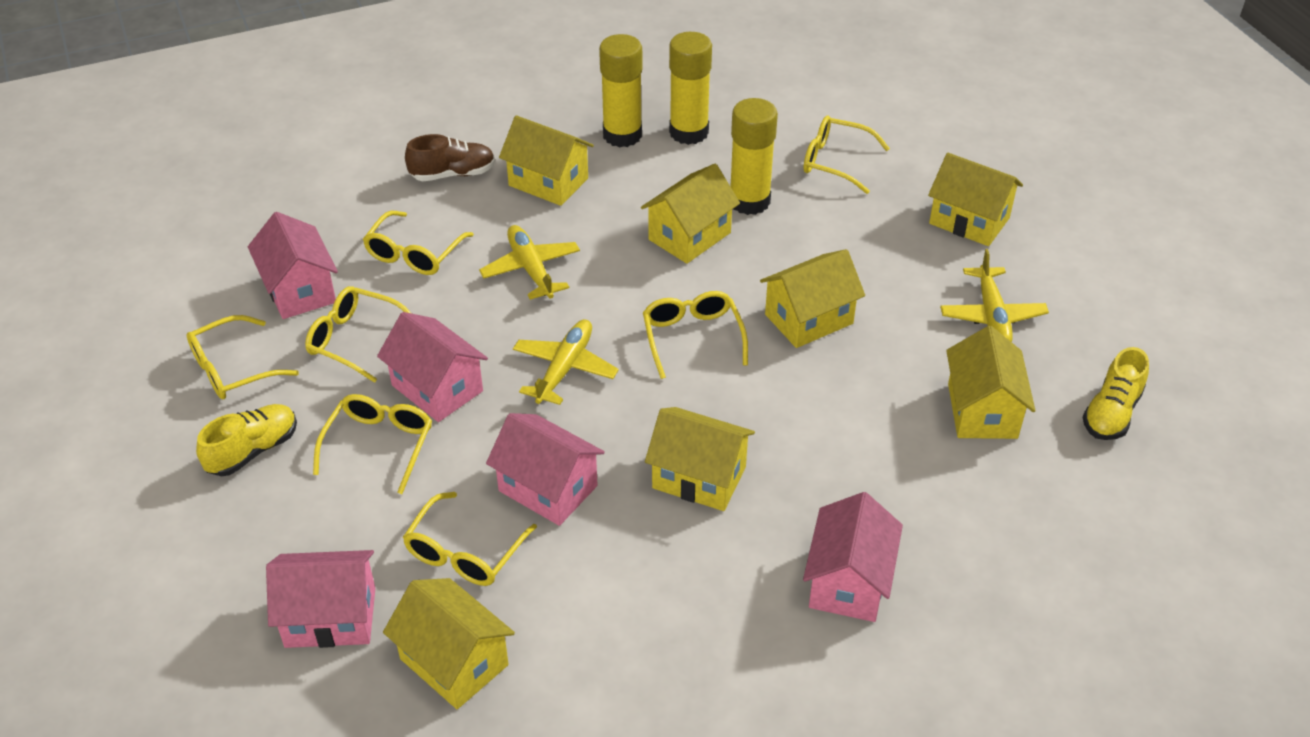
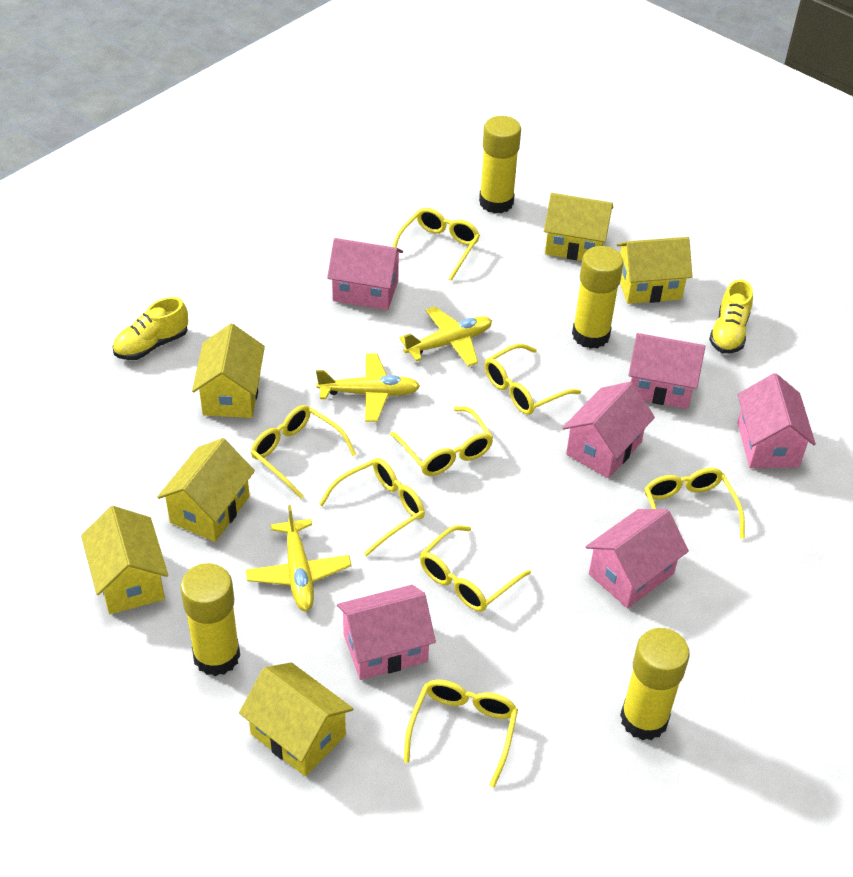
brown shoe: 1 -> 0
pink house: 5 -> 6
yellow glasses: 7 -> 8
yellow glue stick: 3 -> 4
yellow house: 7 -> 6

